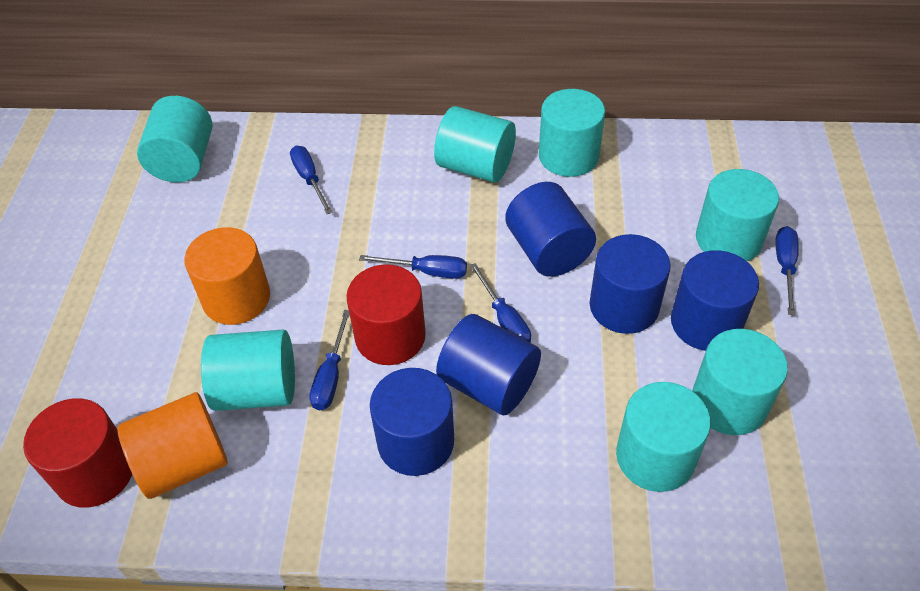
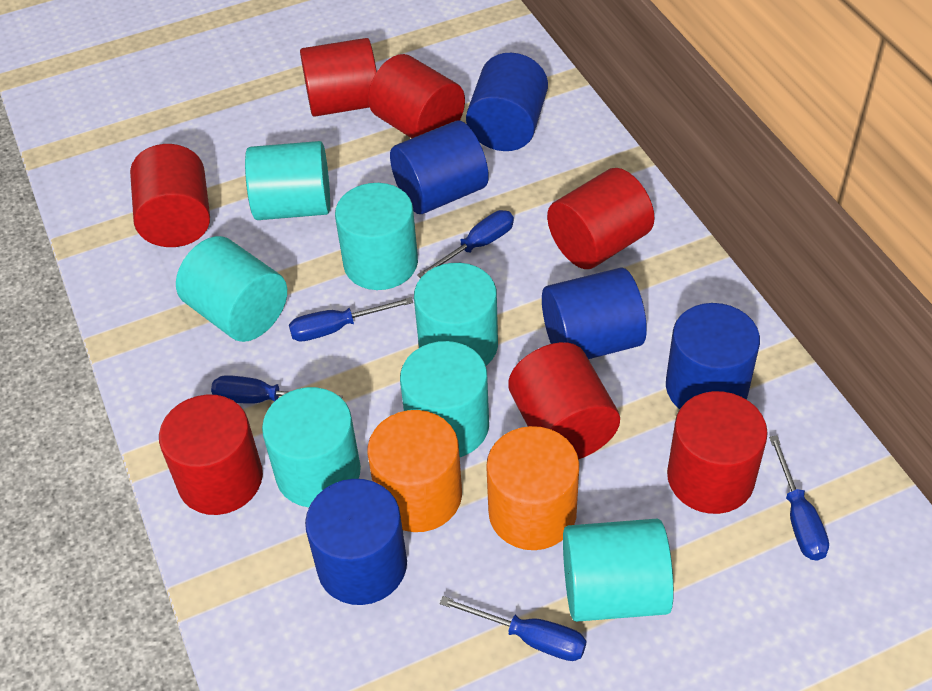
red cylinder: 2 -> 7

